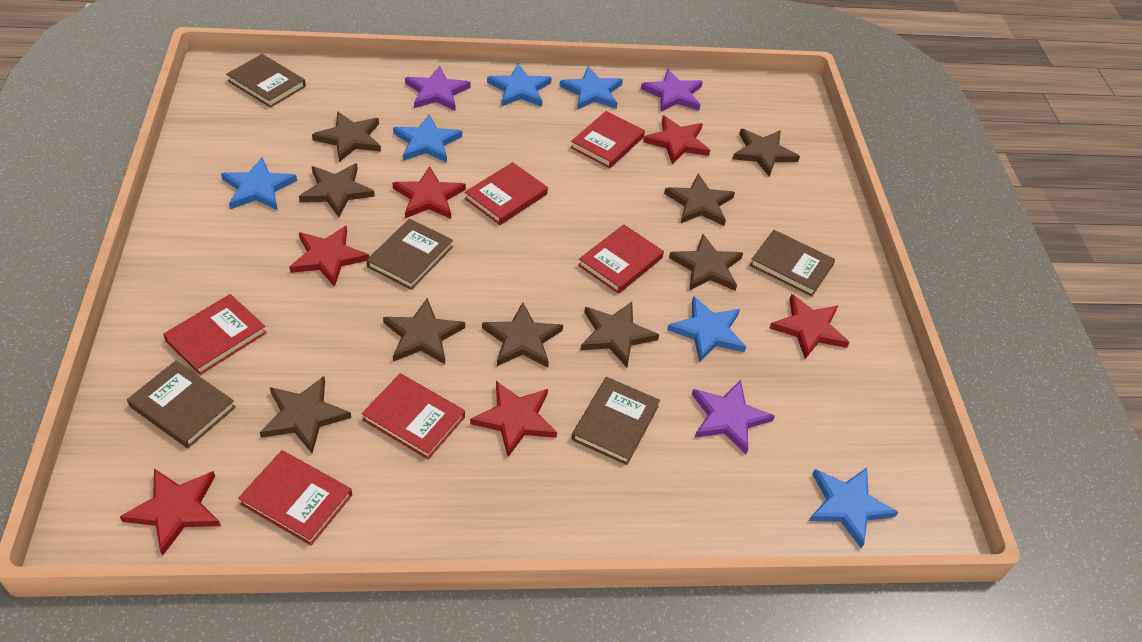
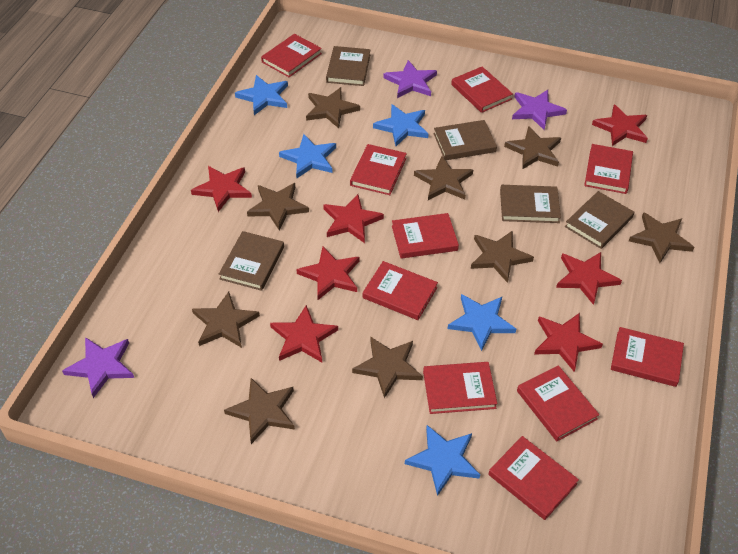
blue star: 6 -> 5
red book: 6 -> 10
red star: 6 -> 7

